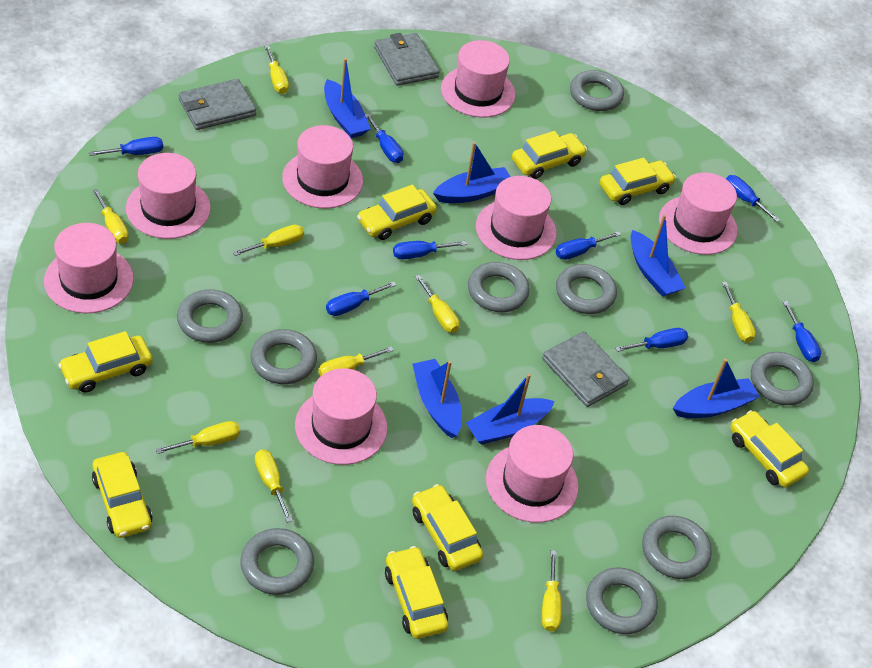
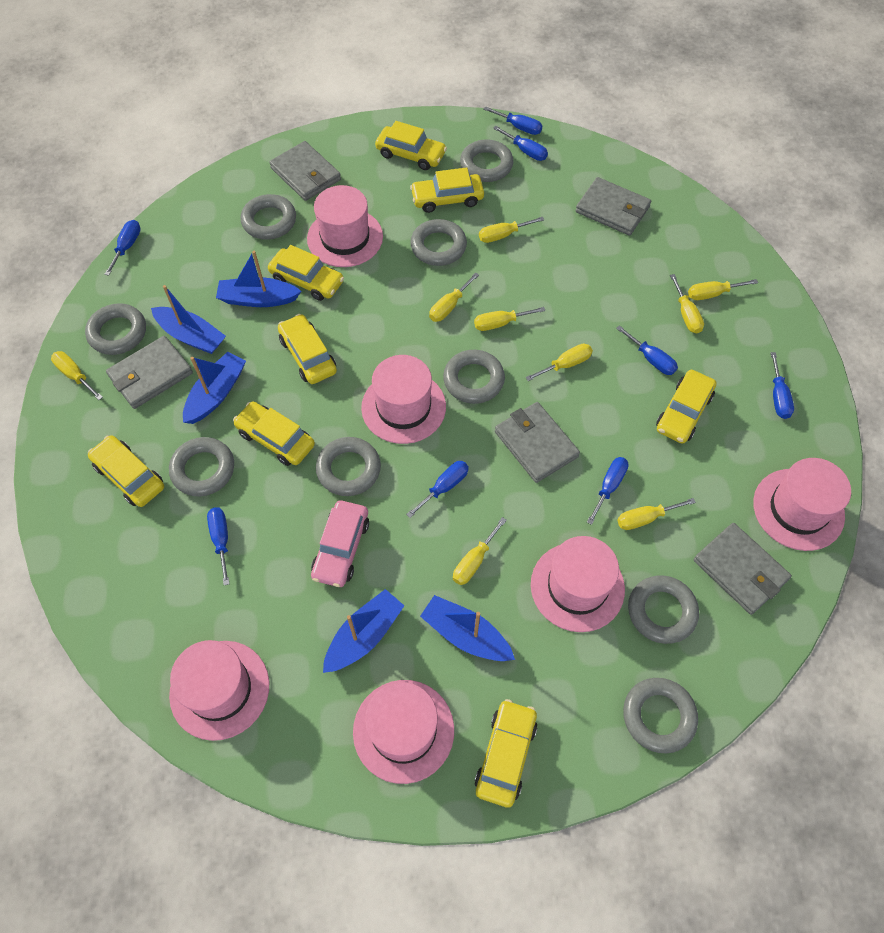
blue boat: 6 -> 5
grey wallet: 3 -> 5
pink car: 0 -> 1
pink hat: 8 -> 6

